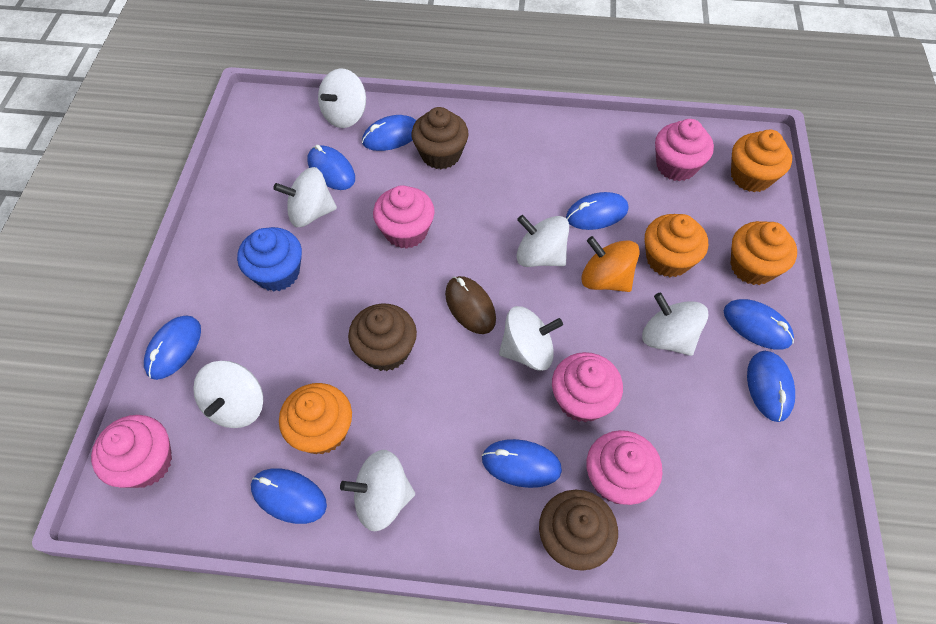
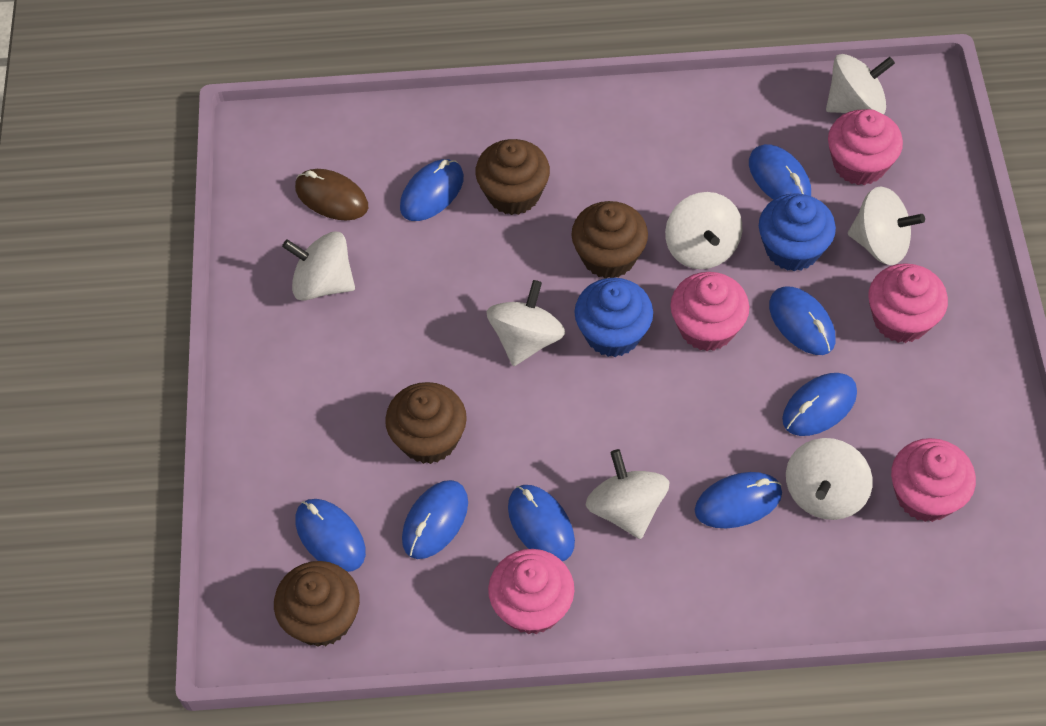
blue cupcake: 1 -> 2
brown cupcake: 3 -> 4
orange cupcake: 4 -> 0
orange spinning top: 1 -> 0

